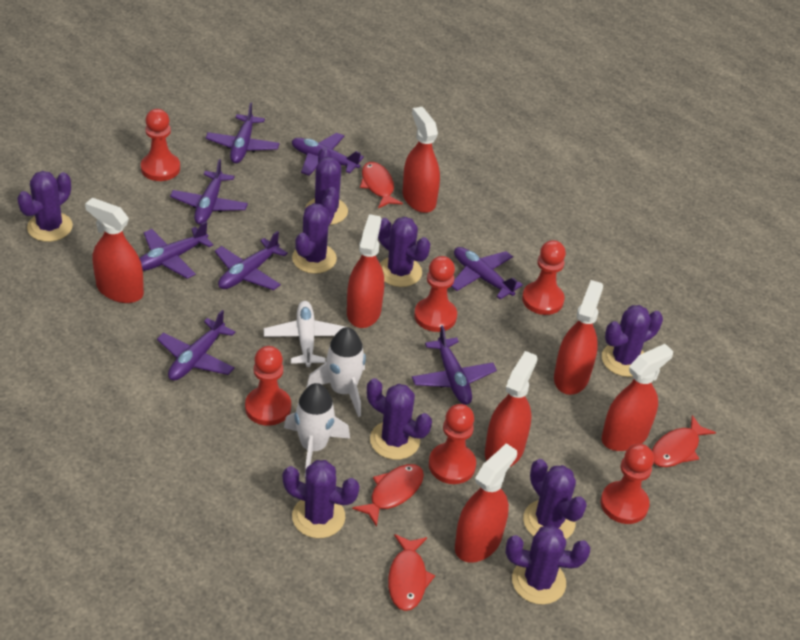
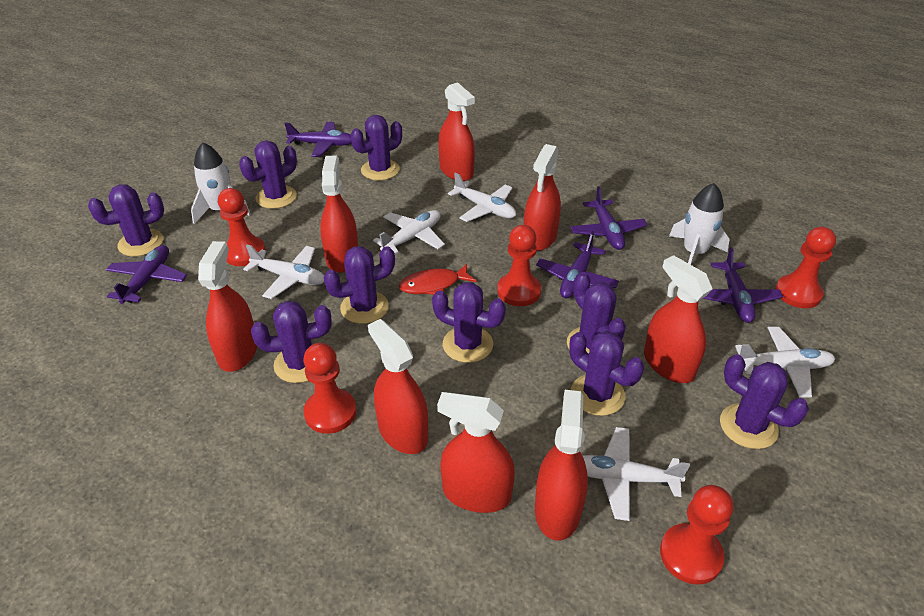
purple plane: 8 -> 5
red fish: 4 -> 1
red pawn: 6 -> 5
red spray bottle: 7 -> 8
white plane: 1 -> 5

